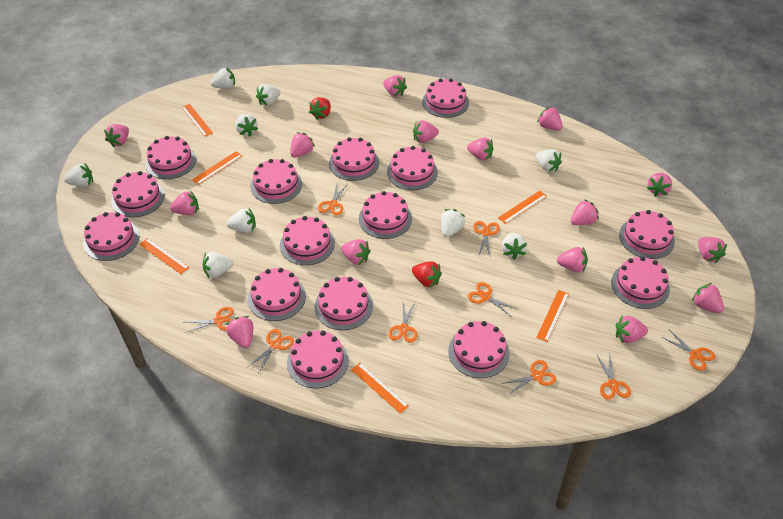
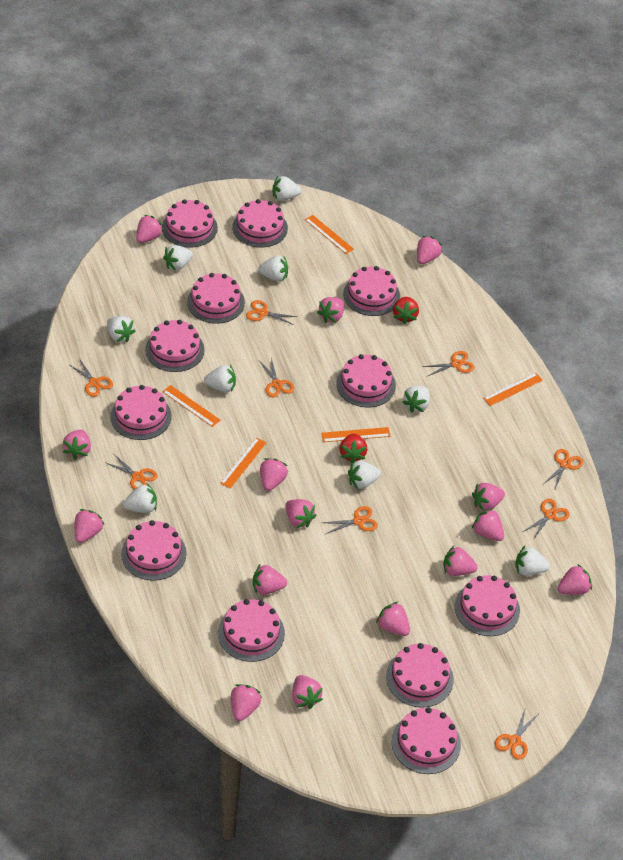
orange ruler: 6 -> 5
pink cake: 15 -> 12

